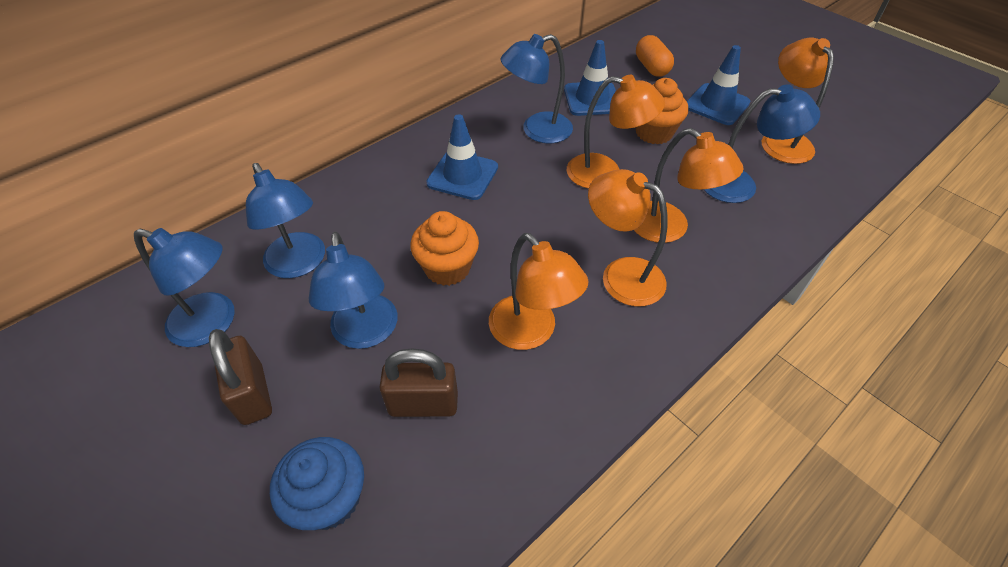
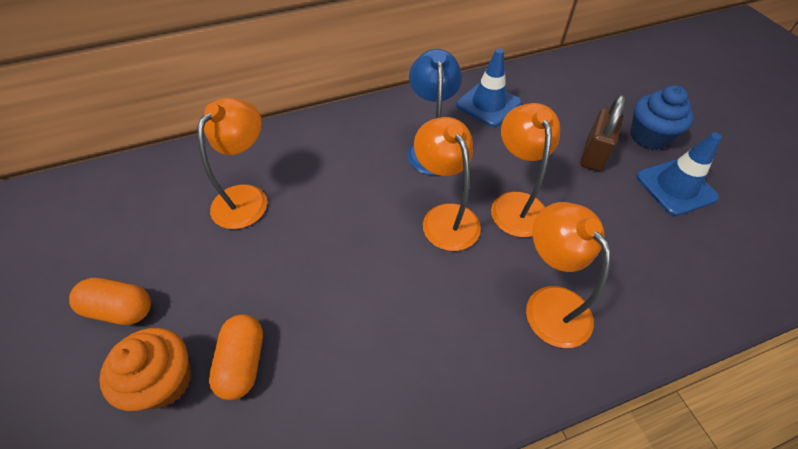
blue lamp: 5 -> 1
blue traffic cone: 3 -> 2
brown padlock: 2 -> 1
orange capsule: 1 -> 2
orange cupcake: 2 -> 1
orange lamp: 5 -> 4

